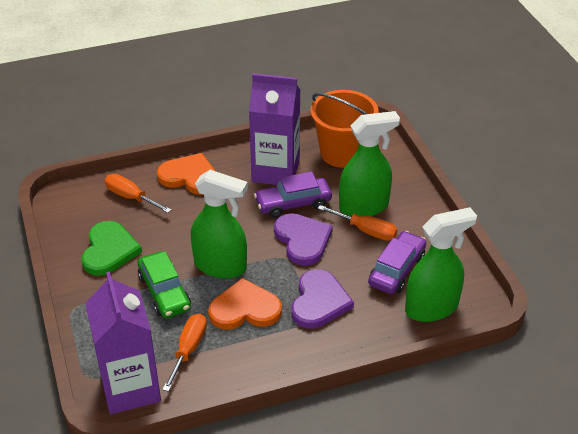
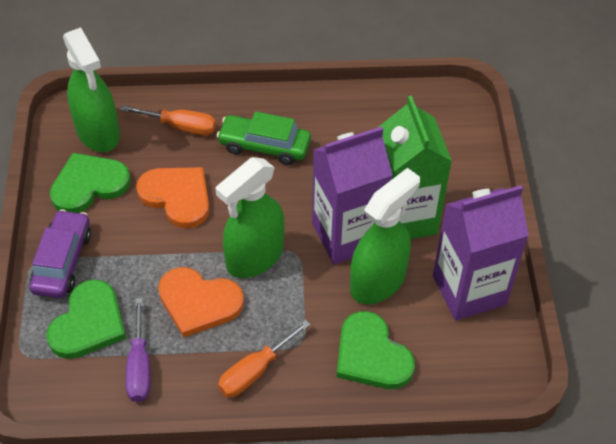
green carton: 0 -> 1
green heart: 1 -> 3
orange bucket: 1 -> 0
orange screwdriver: 3 -> 2
purple car: 2 -> 1
purple heart: 2 -> 0
purple screwdriver: 0 -> 1

